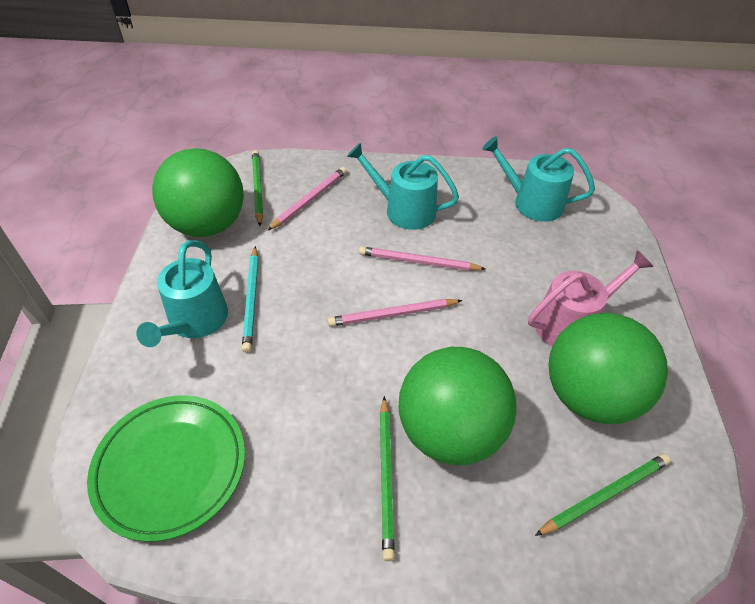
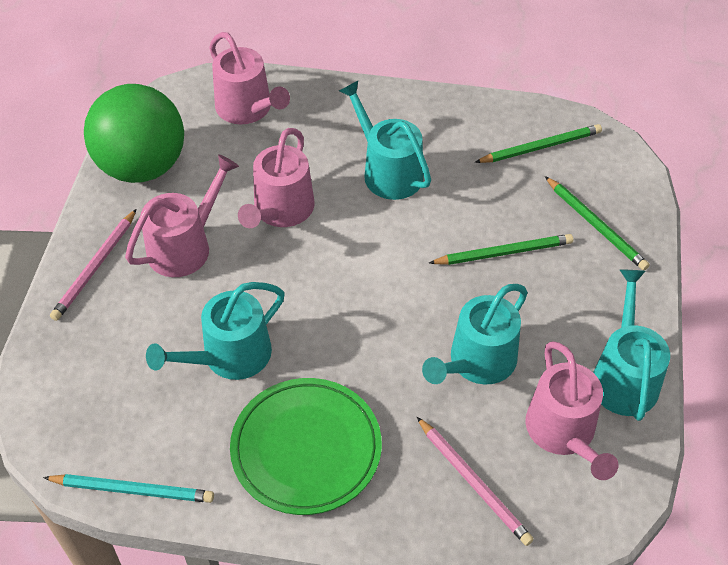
green ball: 3 -> 1
pink pencil: 3 -> 2
pink watering can: 1 -> 4
turquoise watering can: 3 -> 4

